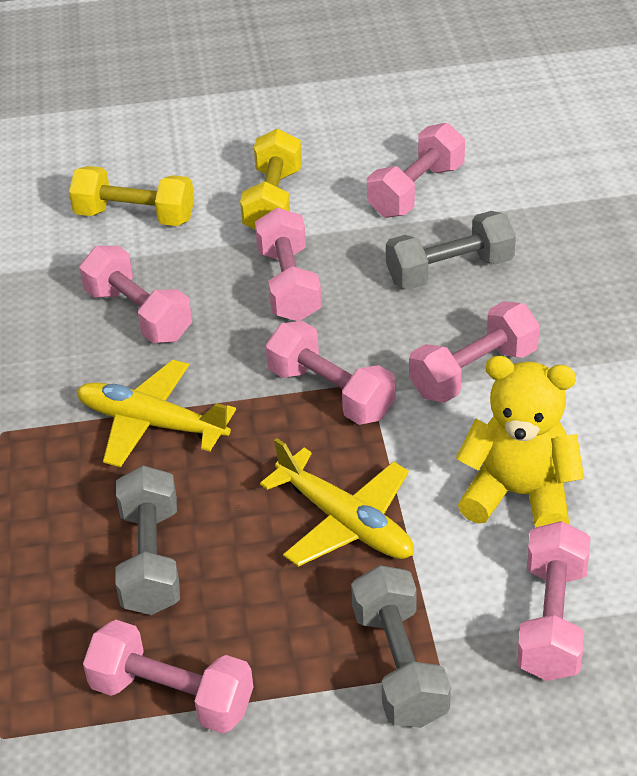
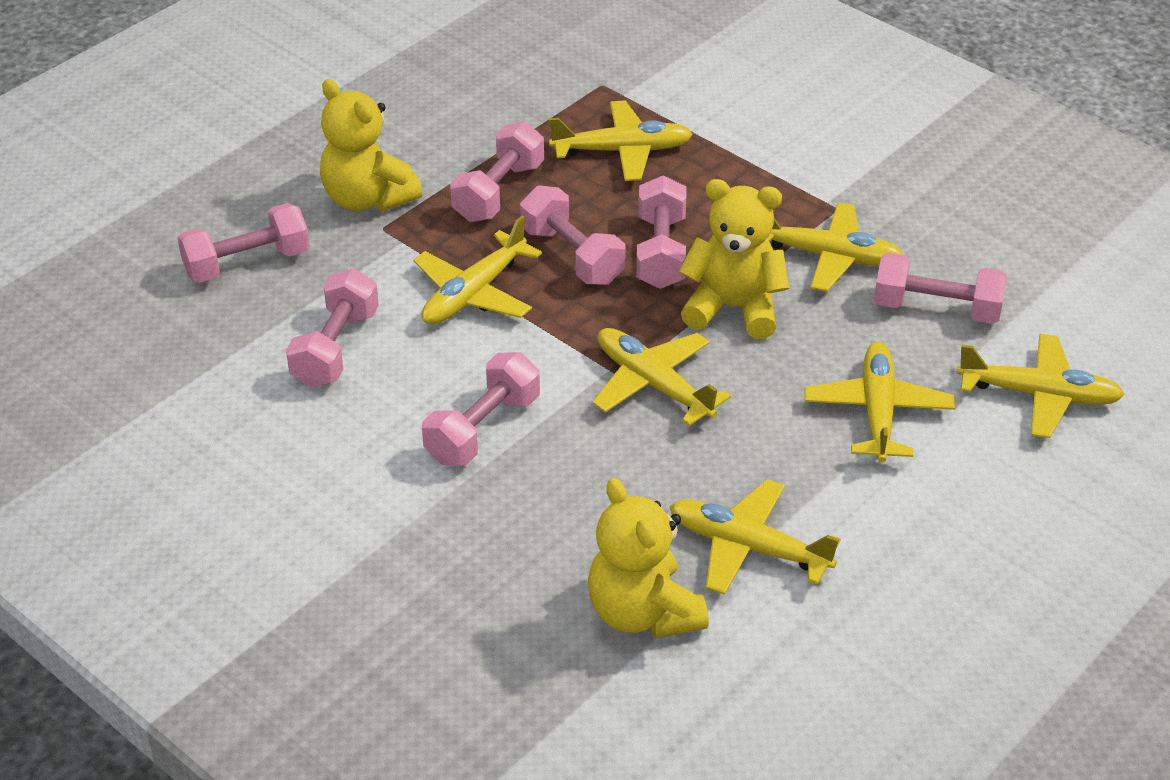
grey dumbbell: 3 -> 0
yellow dumbbell: 2 -> 0
yellow plane: 2 -> 7
yellow teddy bear: 1 -> 3

